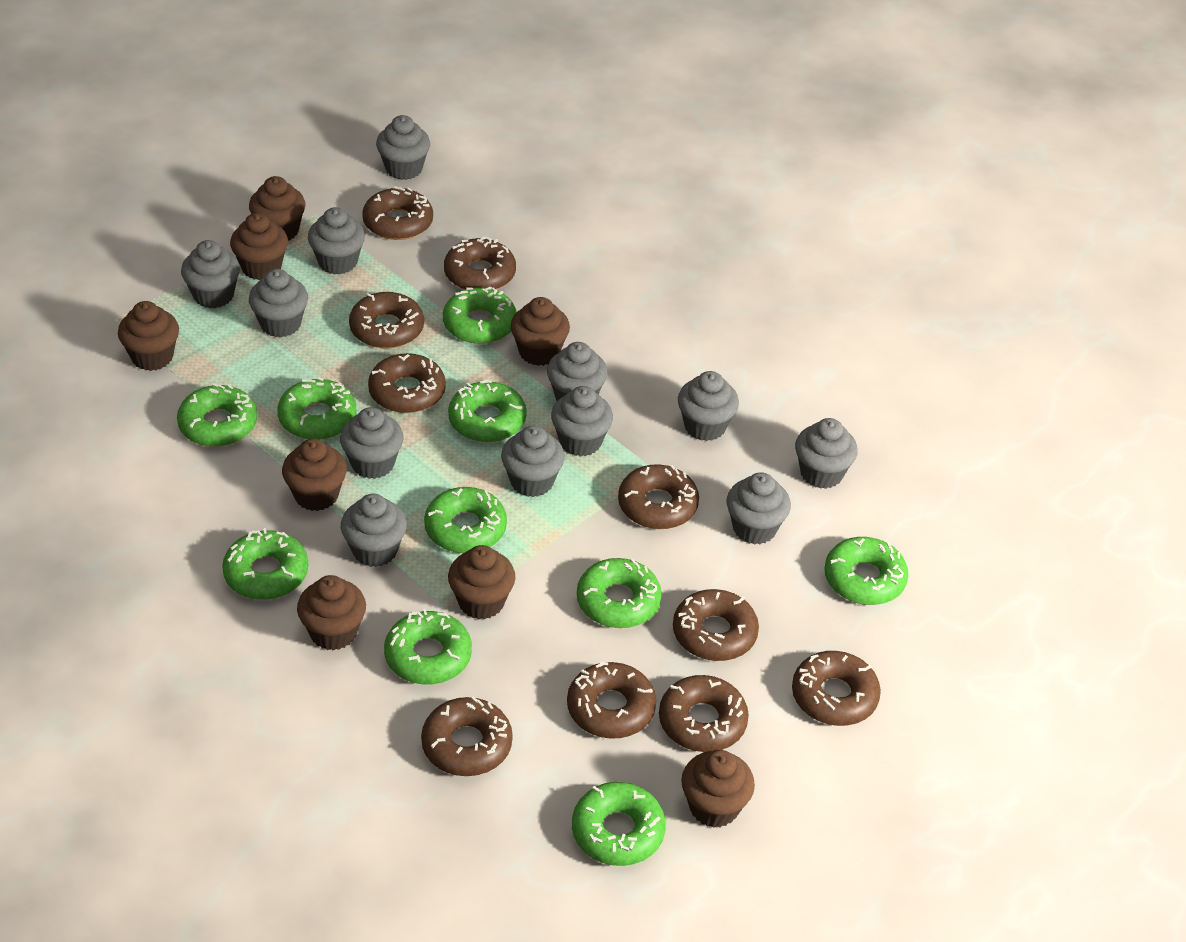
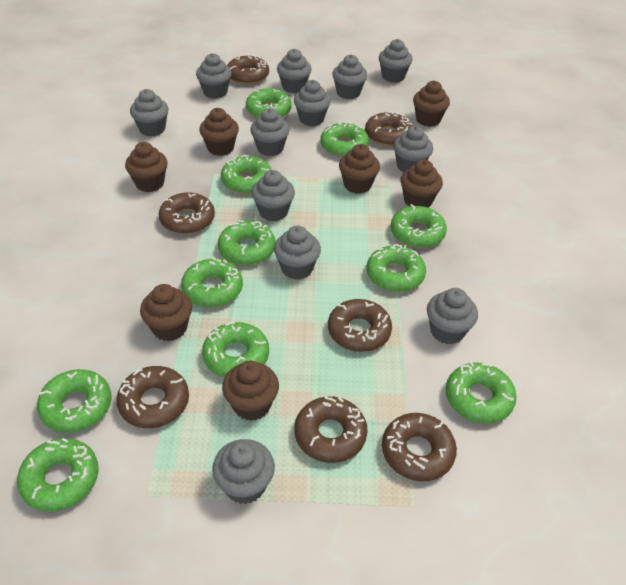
brown cupcake: 8 -> 7
brown donut: 10 -> 7
green donut: 10 -> 11

